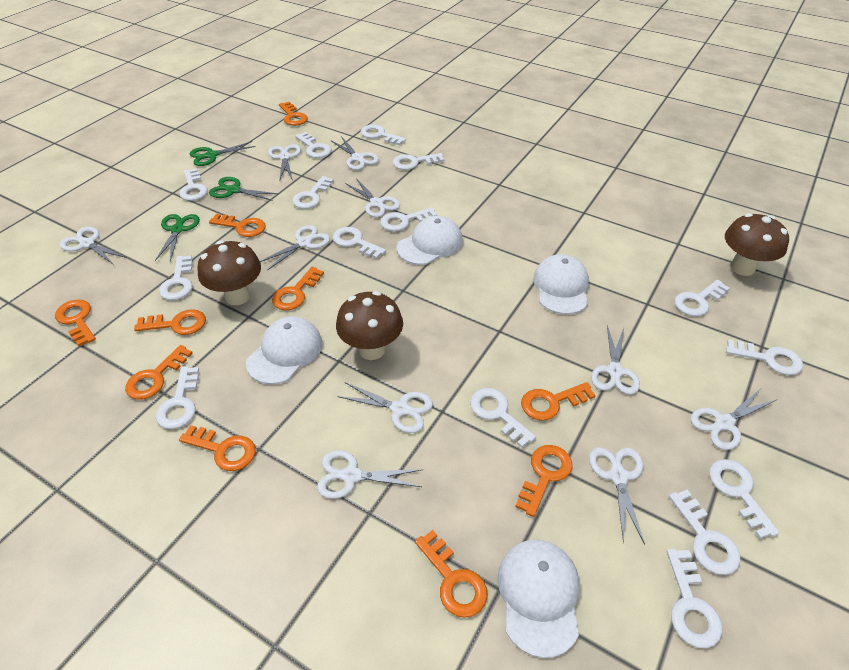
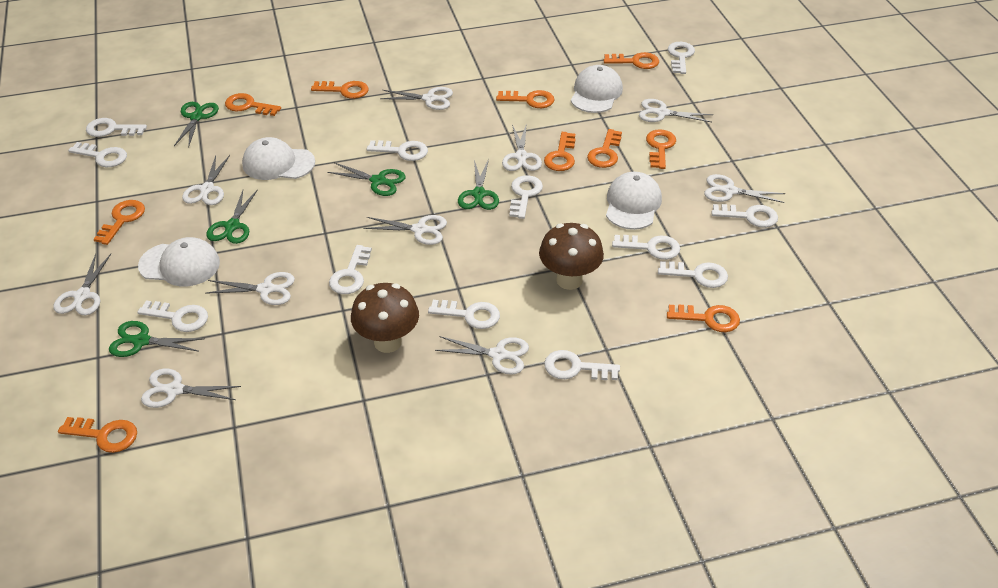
brown mushroom: 3 -> 2
green scissors: 3 -> 5
white key: 15 -> 12

